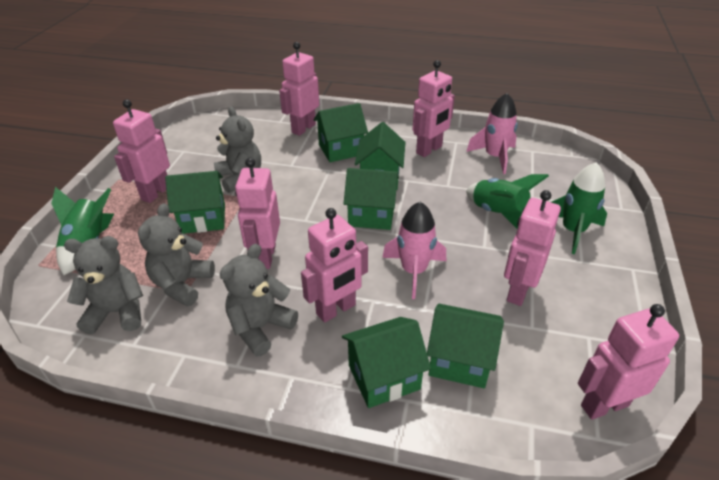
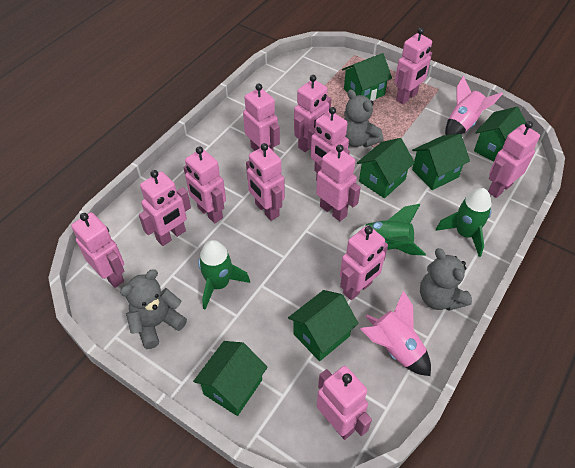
grey teddy bear: 4 -> 3
pink robot: 7 -> 12

